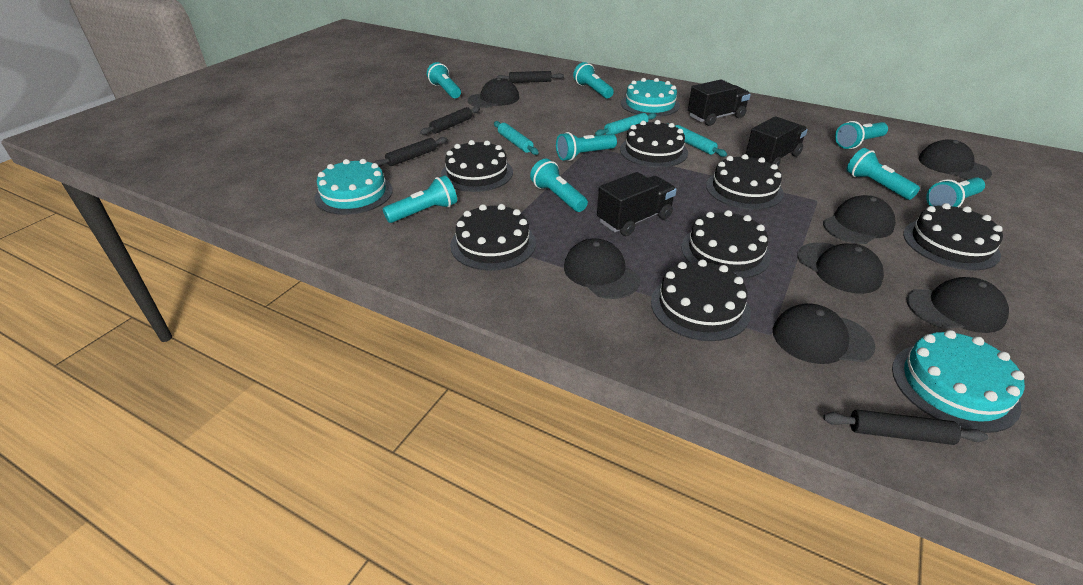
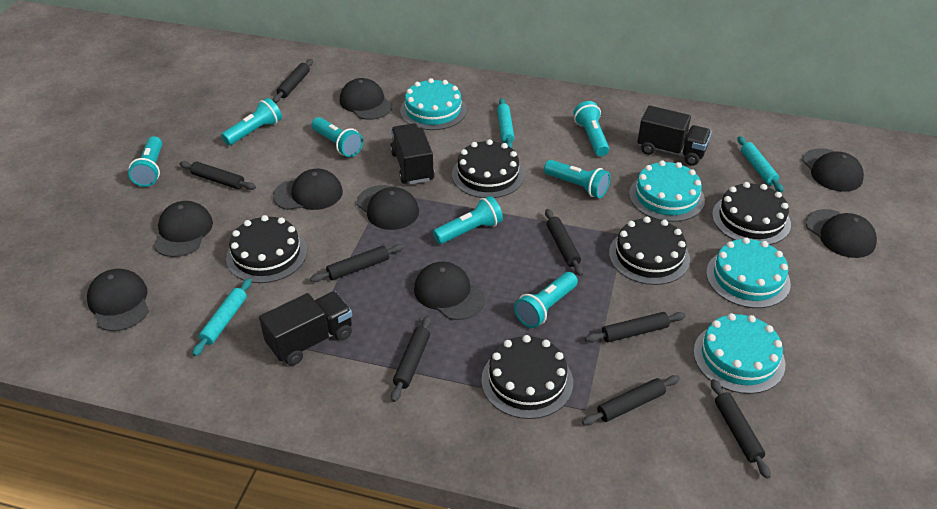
black cake: 7 -> 5
black cap: 7 -> 8
black rolling pin: 4 -> 8
turquoise cake: 3 -> 4
turquoise flashlight: 8 -> 7

